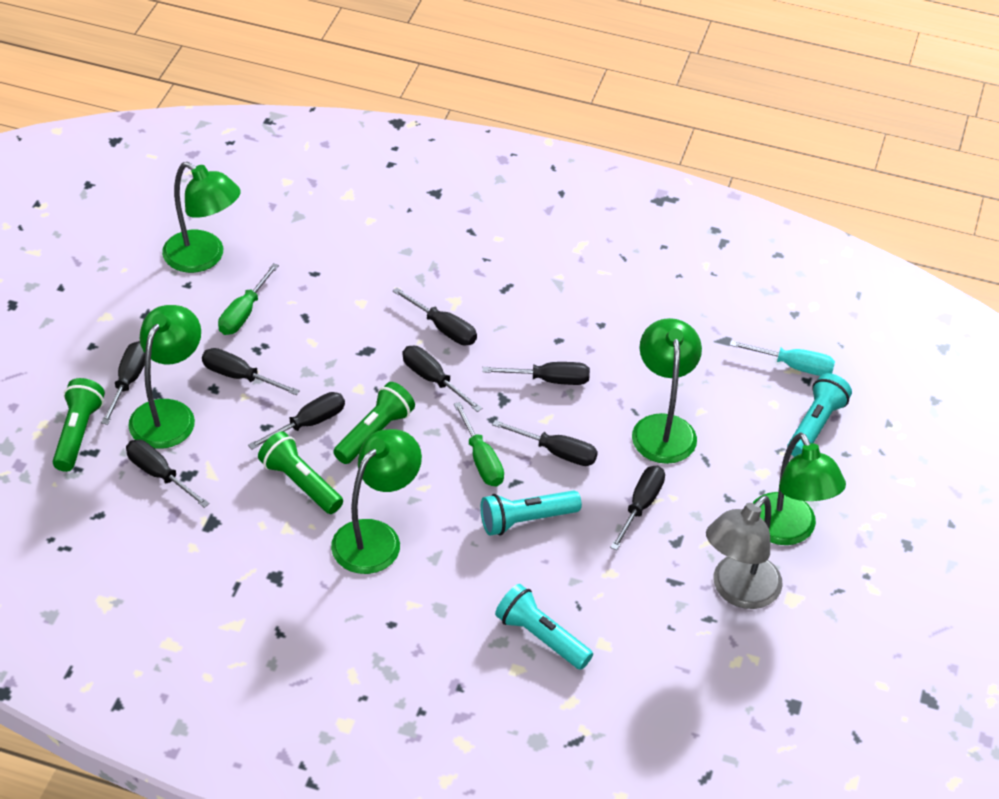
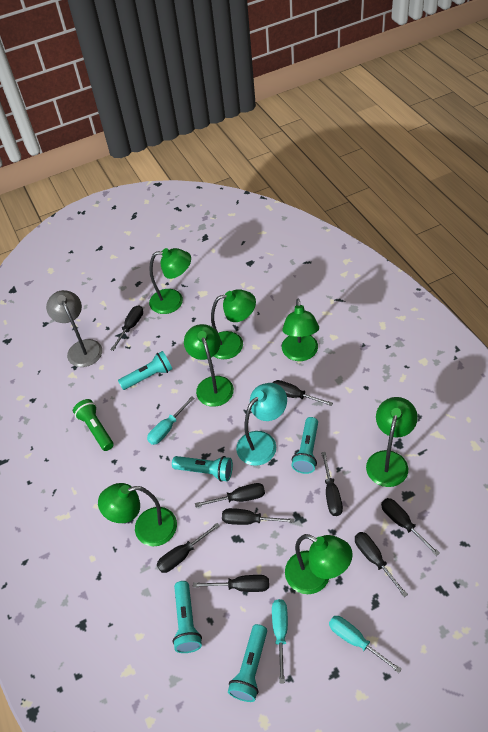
green flashlight: 3 -> 1
green lamp: 5 -> 7
green screwdriver: 2 -> 0
turquoise flashlight: 3 -> 5
turquoise lamp: 0 -> 1
turquoise screwdriver: 1 -> 3

